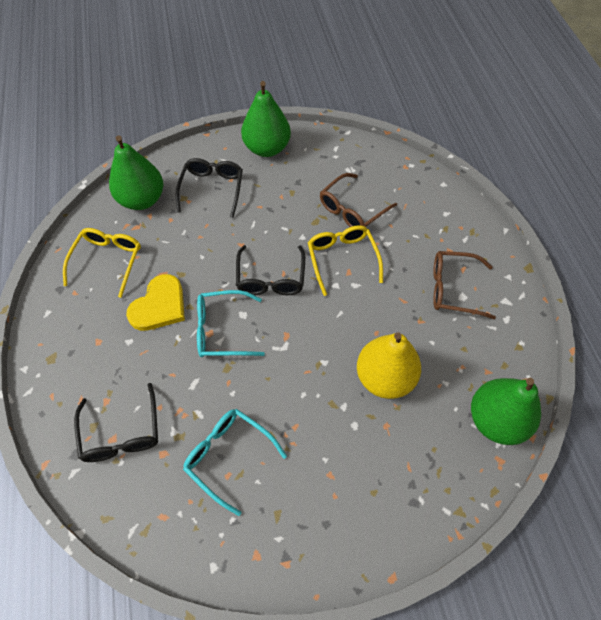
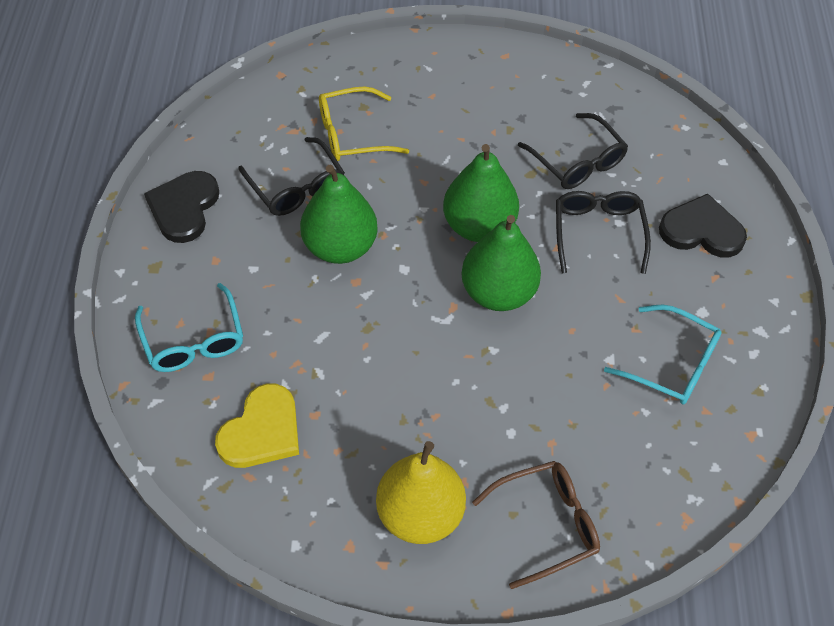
black heart: 0 -> 2
brown glasses: 2 -> 1
yellow glasses: 2 -> 1

